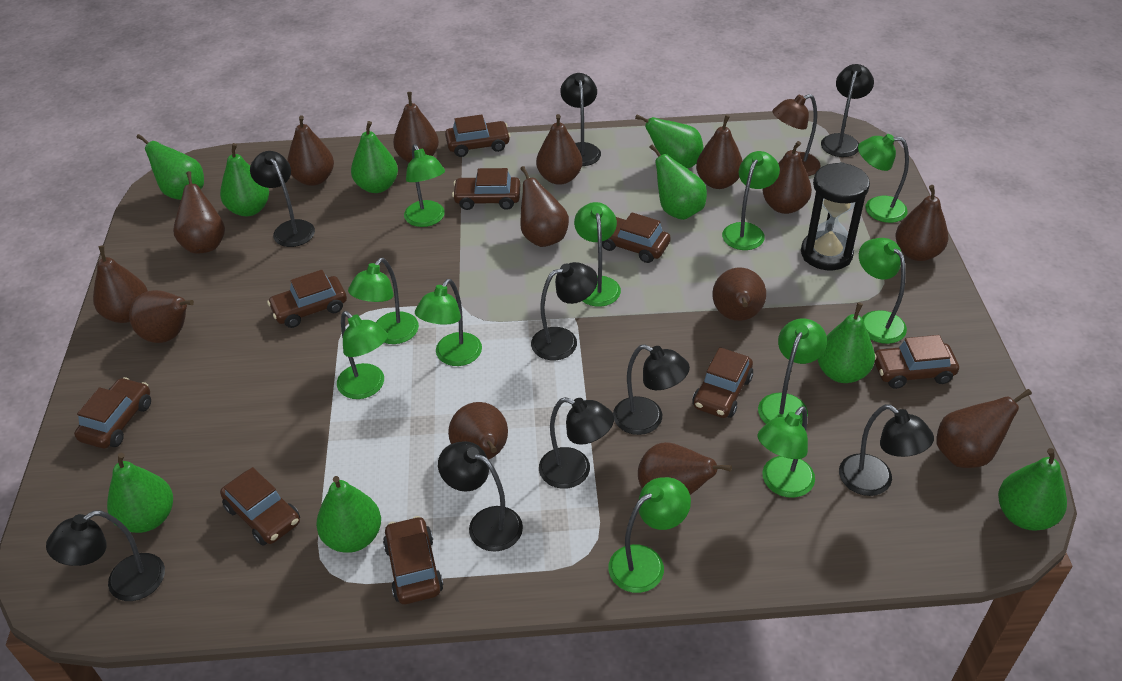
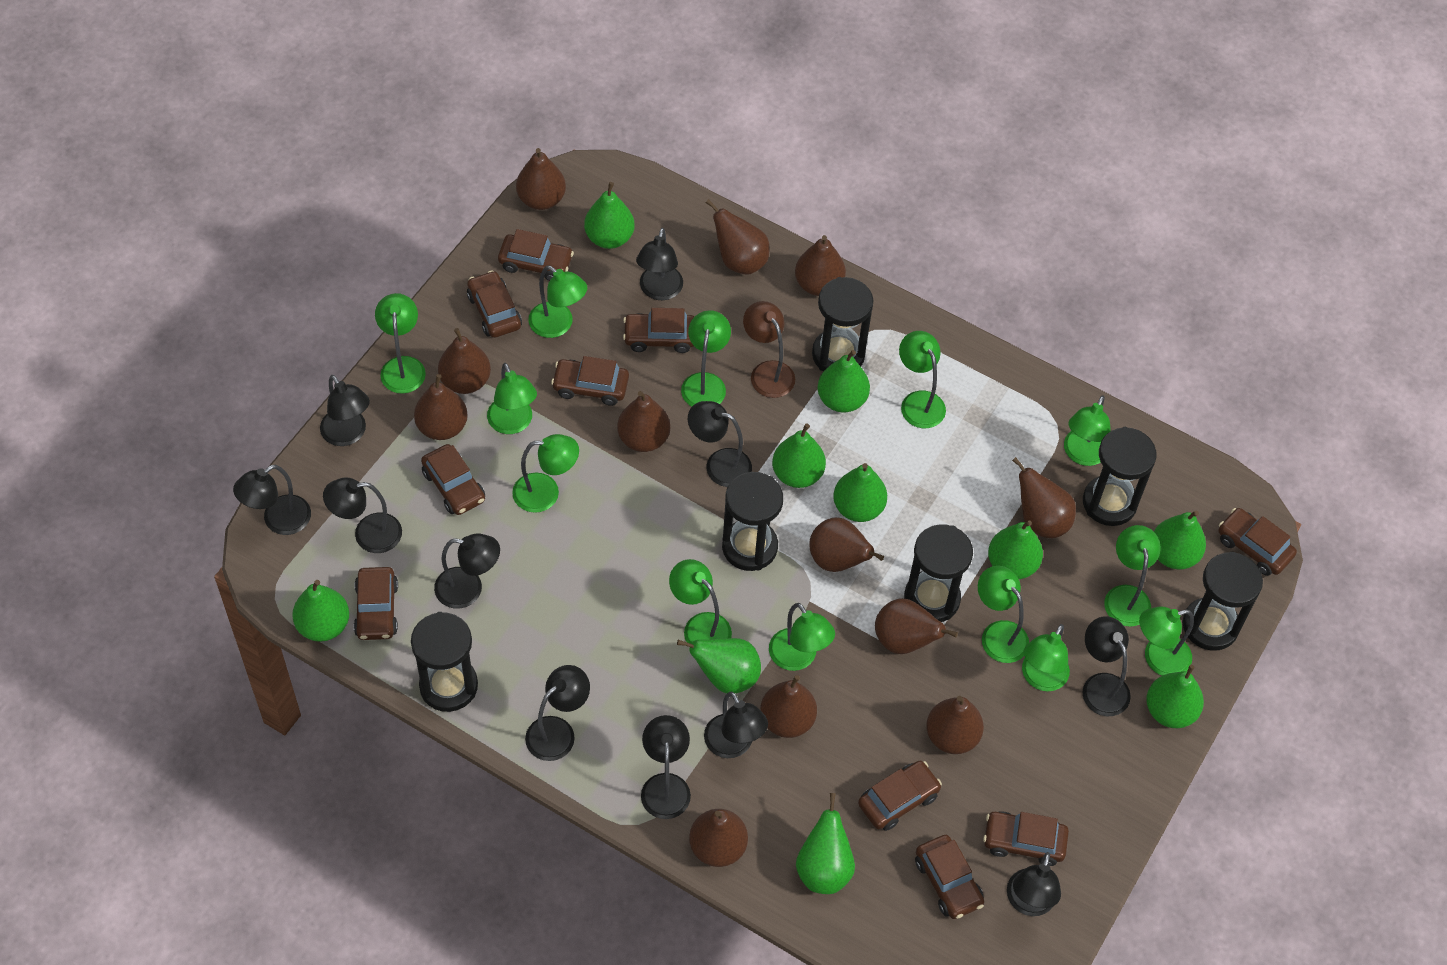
black hourglass: 1 -> 6
black lamp: 9 -> 11
brown car: 9 -> 10
brown pear: 14 -> 12
green lamp: 11 -> 13
green pear: 9 -> 10

